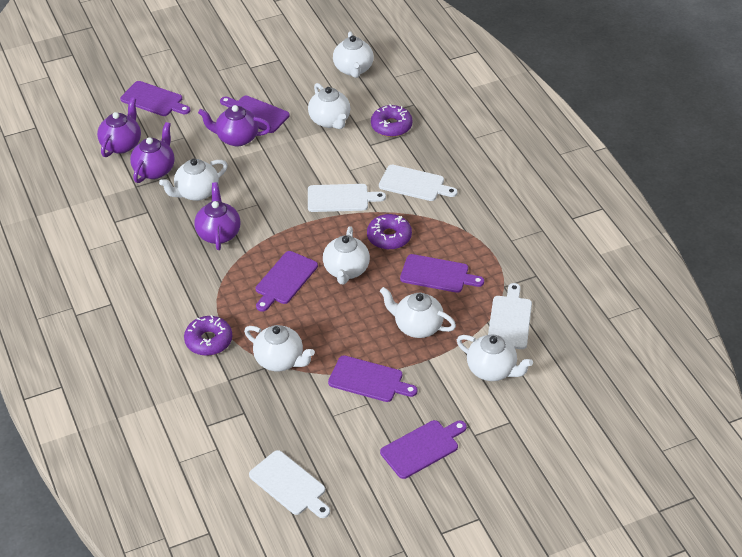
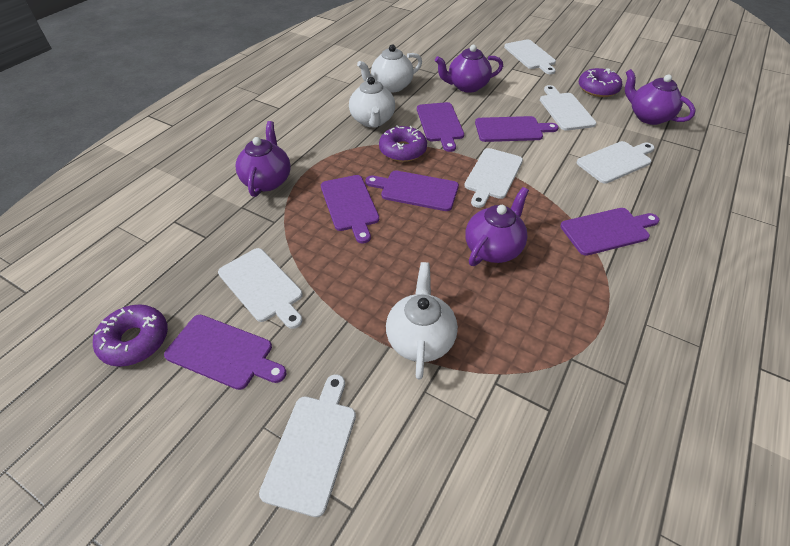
white cutting board: 4 -> 6
white teapot: 7 -> 3

